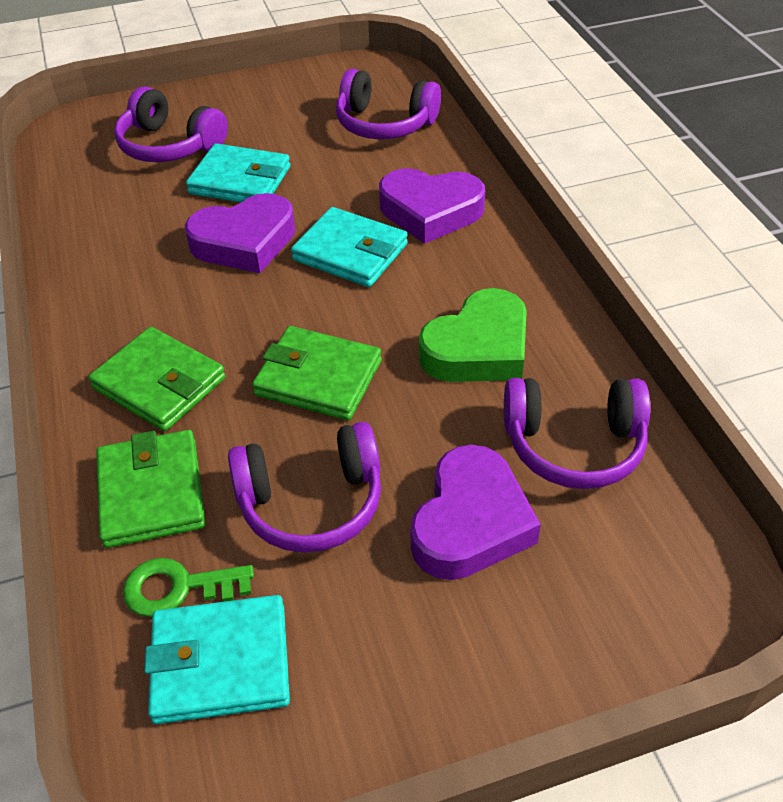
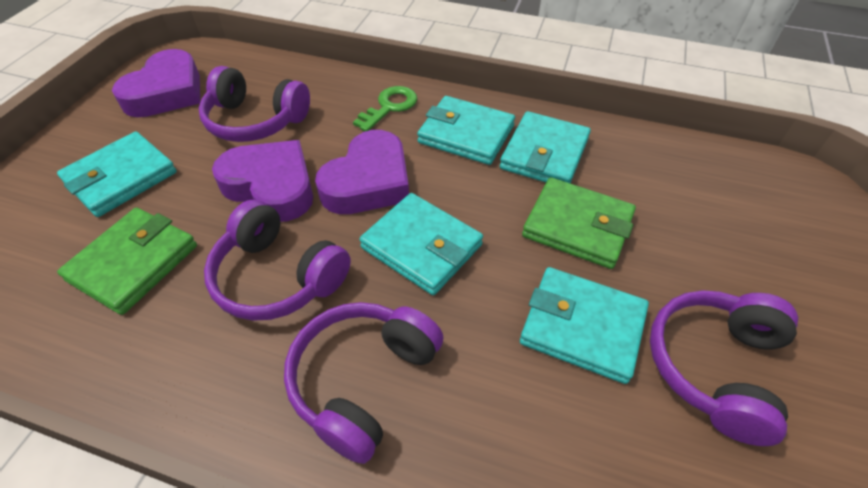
green heart: 1 -> 0
green wallet: 3 -> 2
turquoise wallet: 3 -> 5

